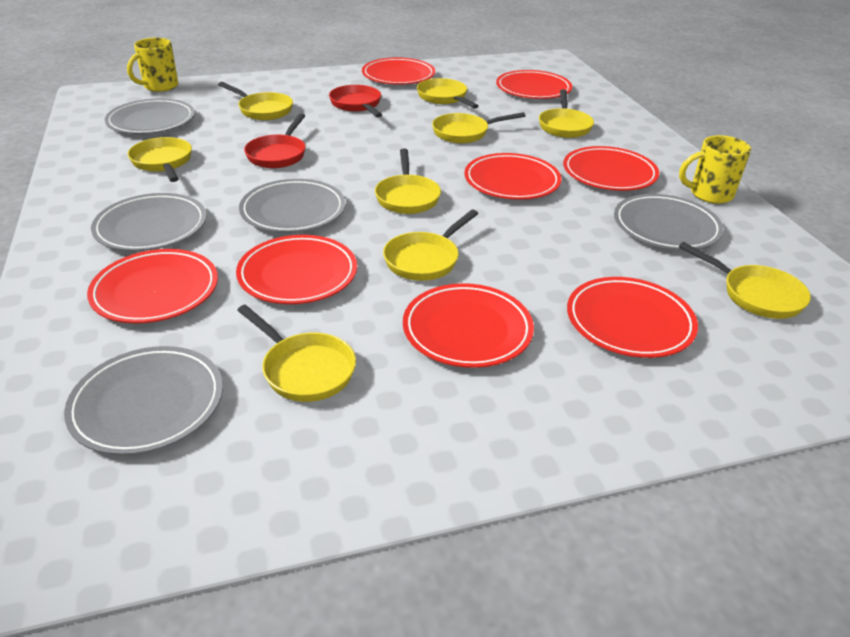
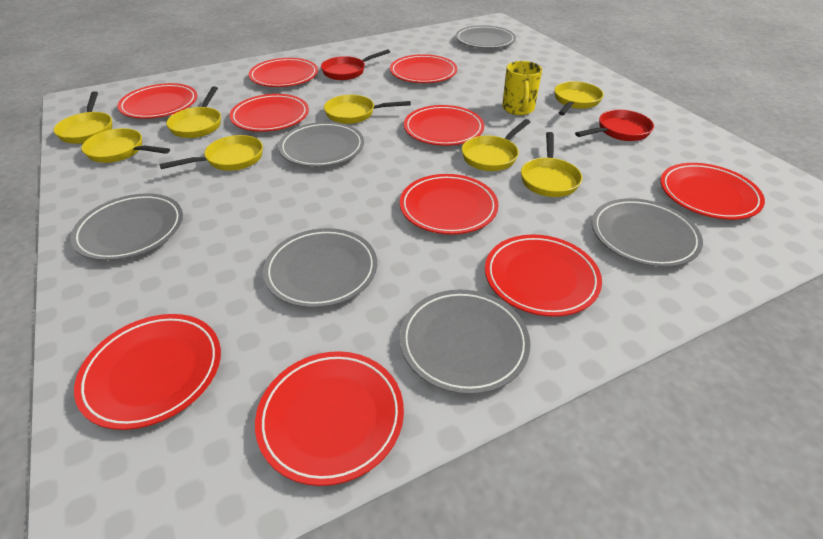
grey plate: 5 -> 6
red plate: 8 -> 10
yellow mug: 2 -> 1
yellow pan: 9 -> 8

